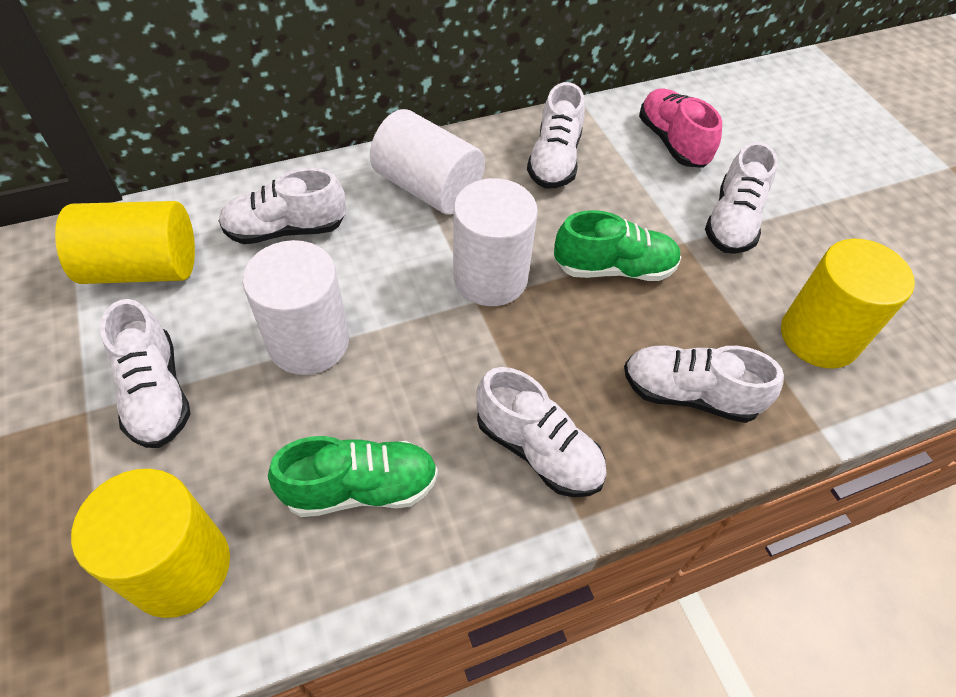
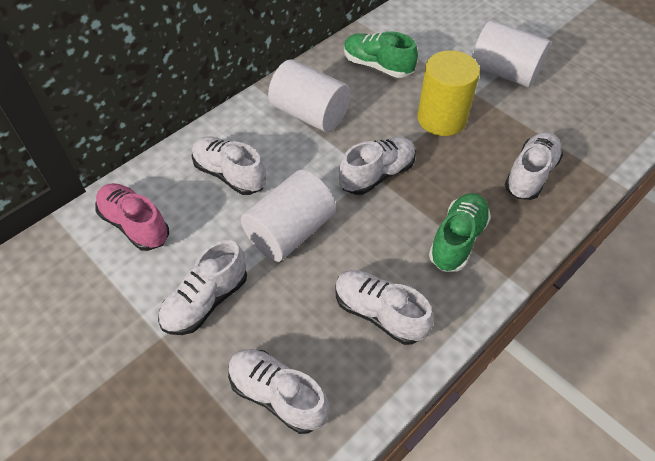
yellow cylinder: 3 -> 1

